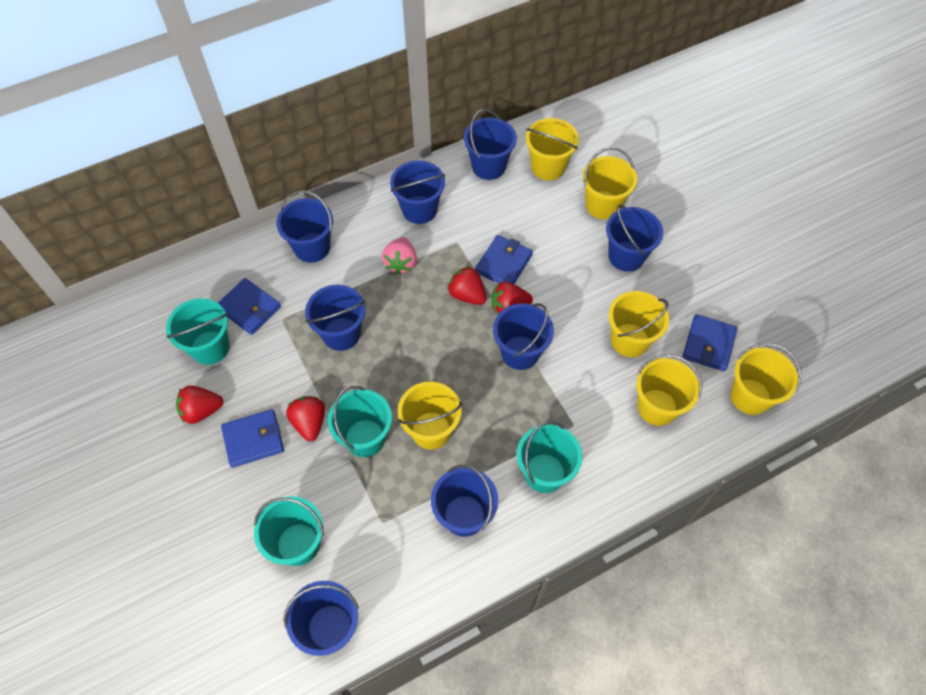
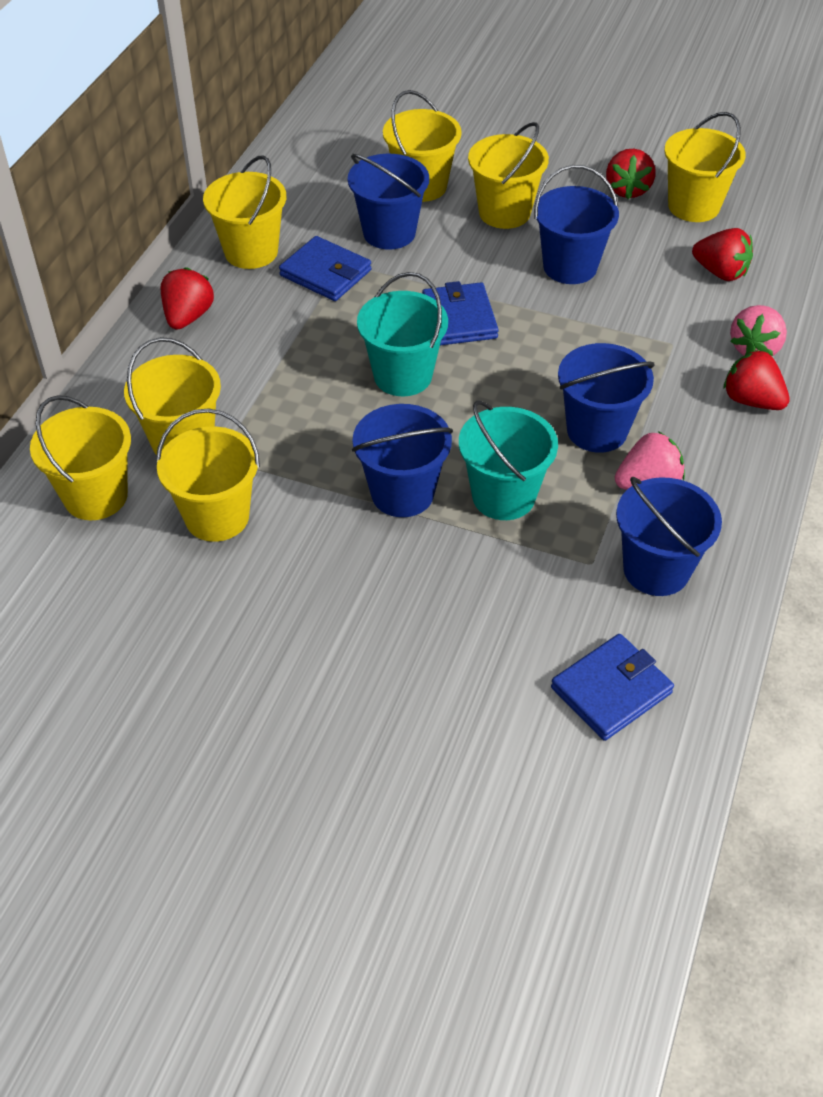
blue bucket: 8 -> 5
blue wallet: 4 -> 3
pink strawberry: 1 -> 2
turquoise bucket: 4 -> 2
yellow bucket: 6 -> 7

